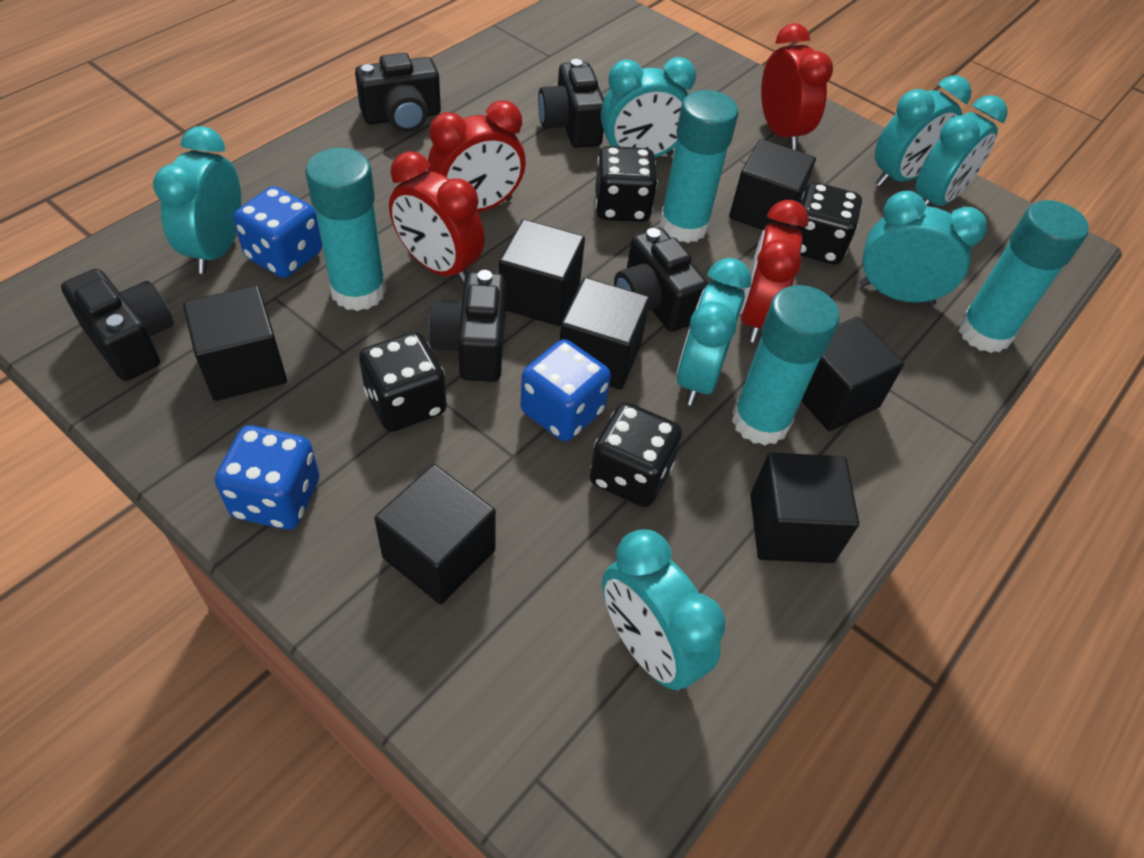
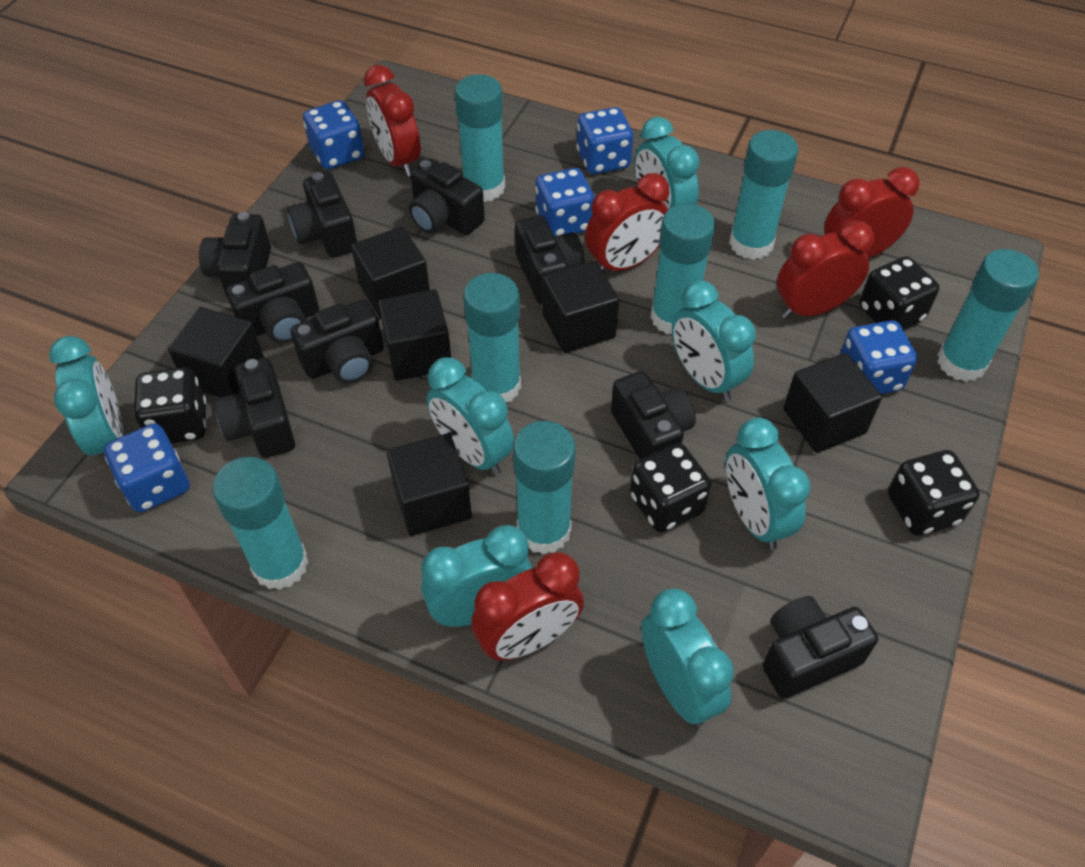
black camera: 5 -> 9
black cube: 7 -> 6
blue dice: 3 -> 5
red clock: 4 -> 5
turquoise glue stick: 4 -> 7

